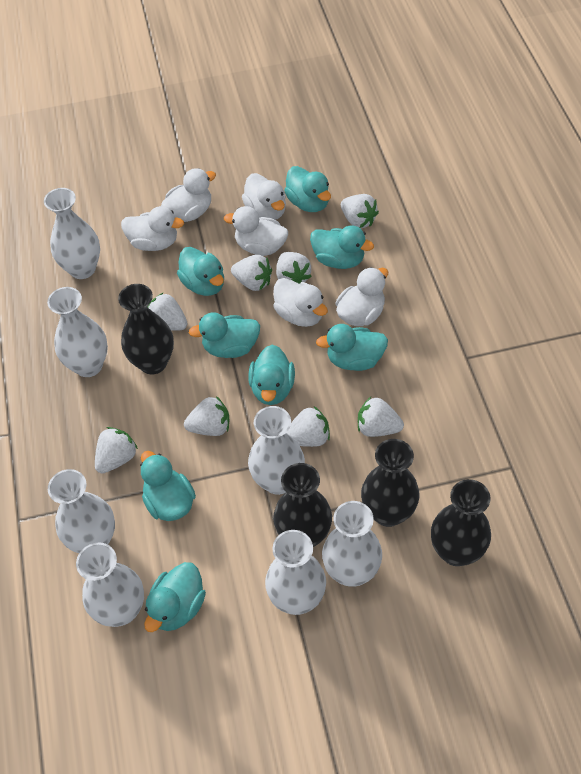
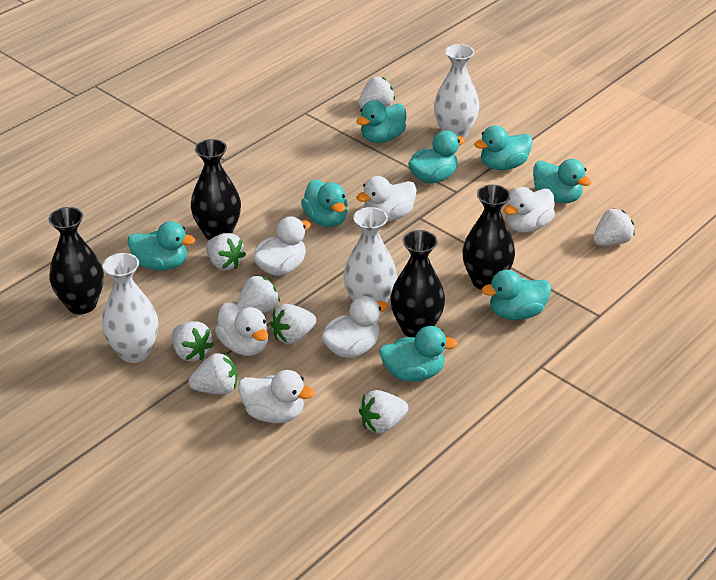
white vase: 7 -> 3

